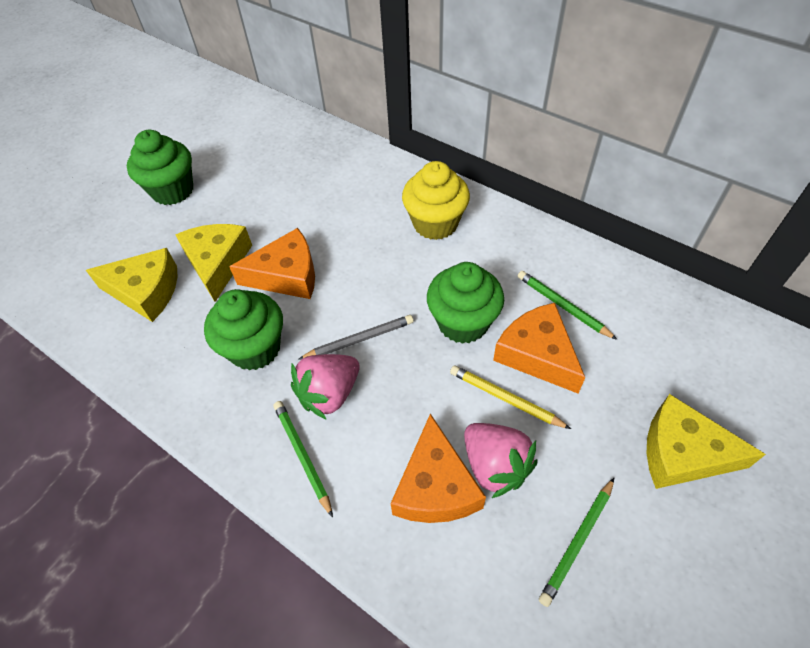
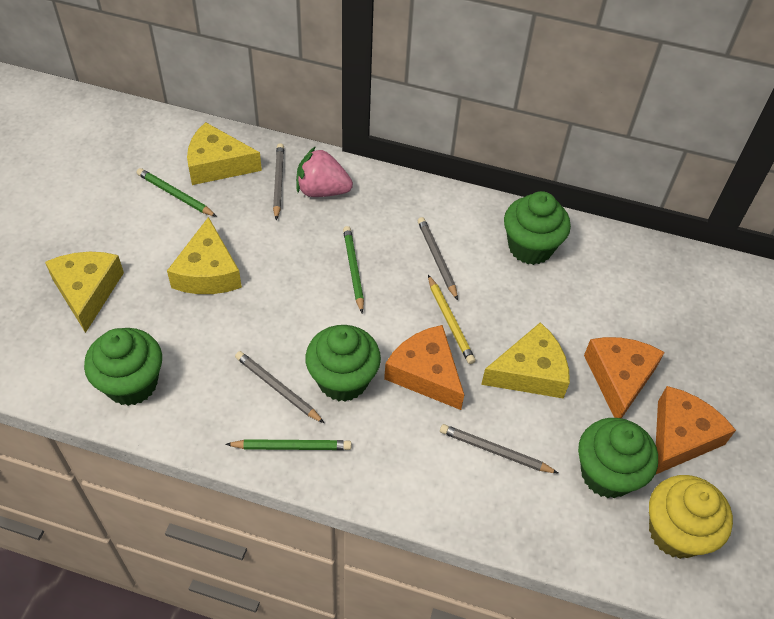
green cupcake: 3 -> 4
grey pencil: 1 -> 4
pink strawberry: 2 -> 1
yellow cheese: 3 -> 4

